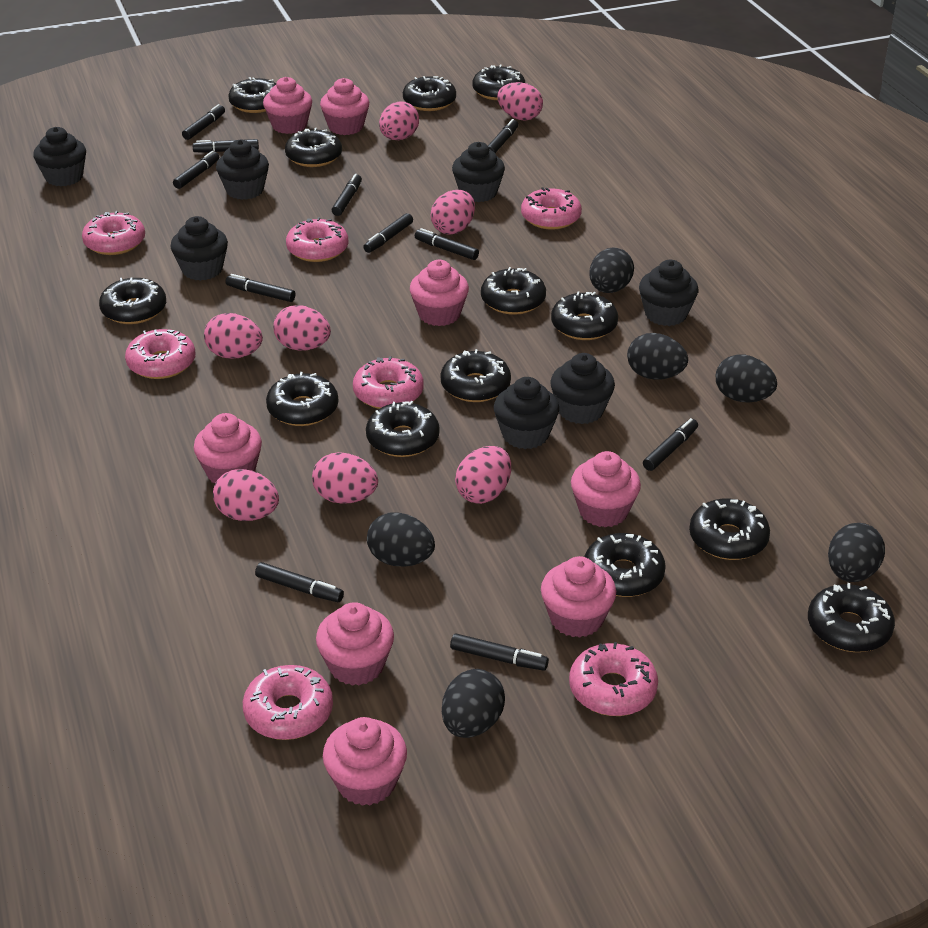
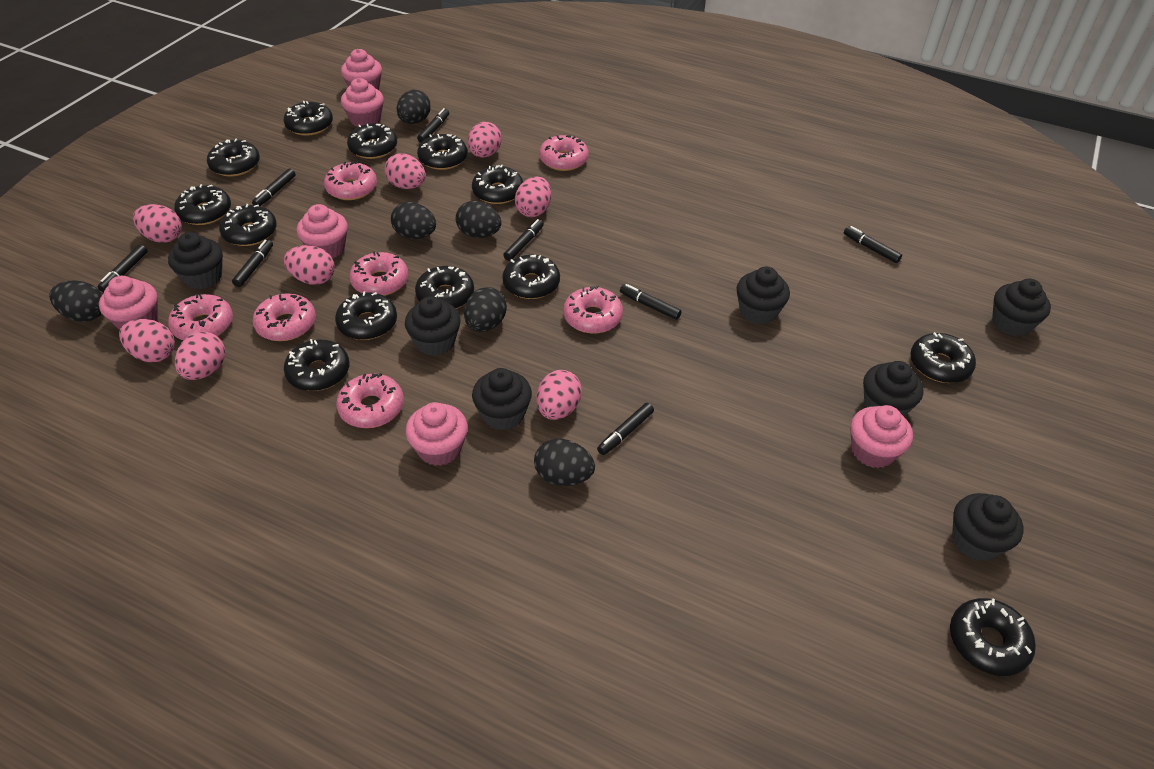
black marker: 11 -> 8
pink cupcake: 8 -> 6

